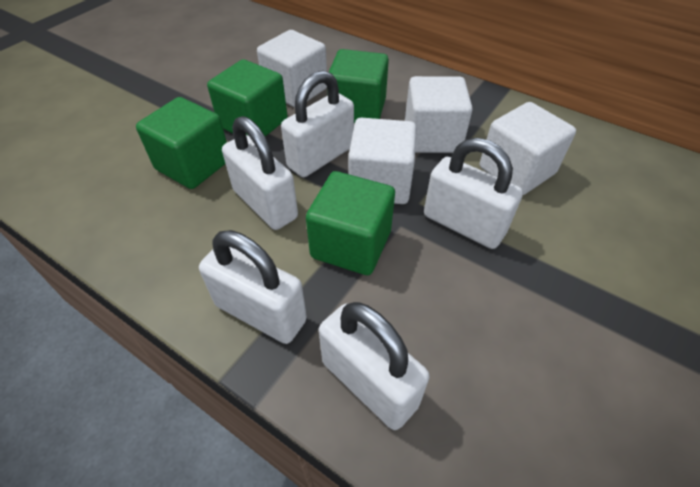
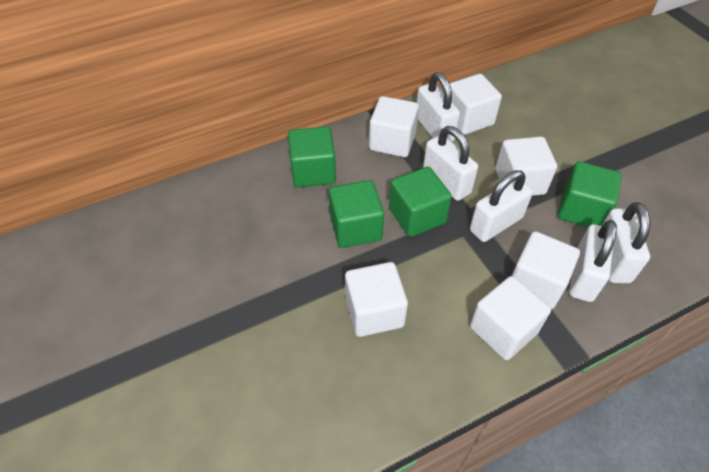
white cube: 4 -> 6

